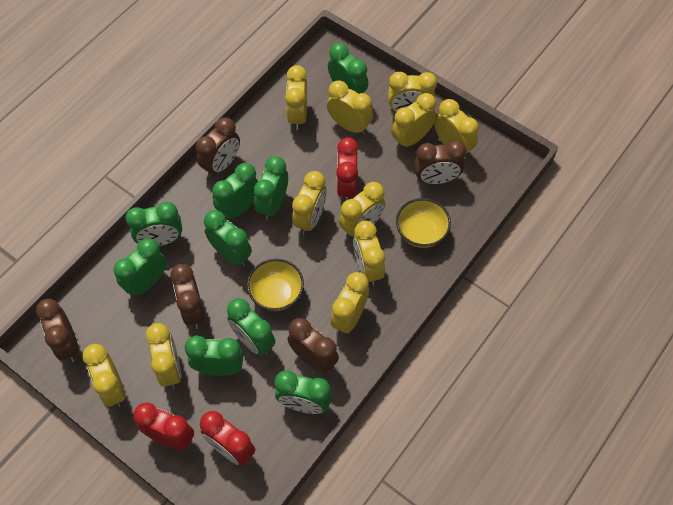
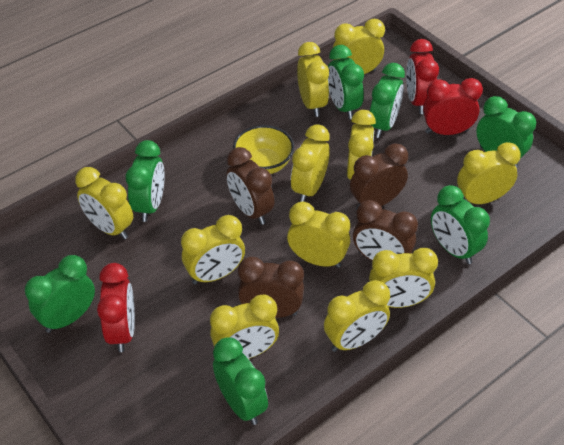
brown clock: 5 -> 4
green clock: 9 -> 7
yellow bowl: 2 -> 1

